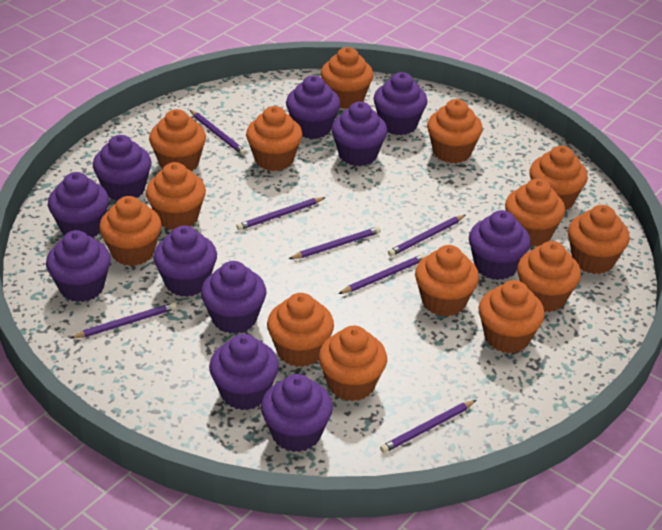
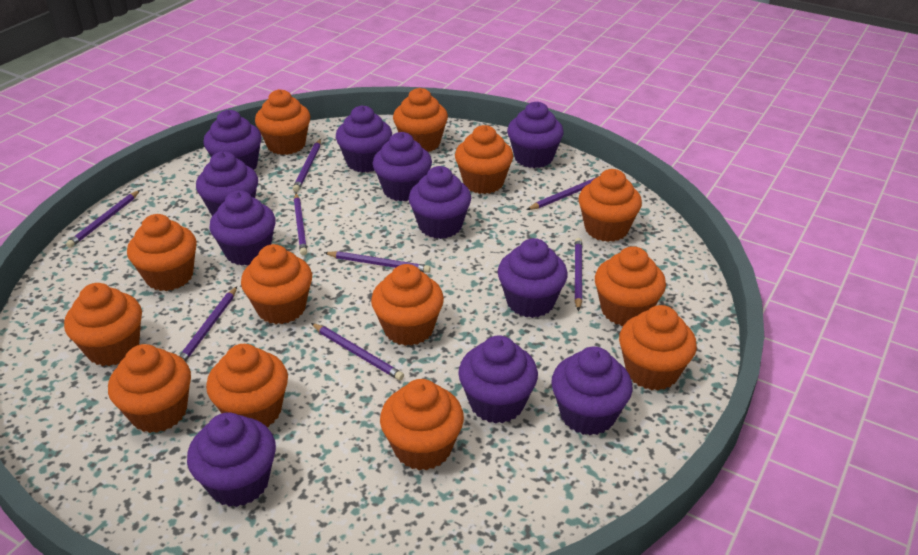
orange cupcake: 14 -> 13
purple pencil: 7 -> 8

